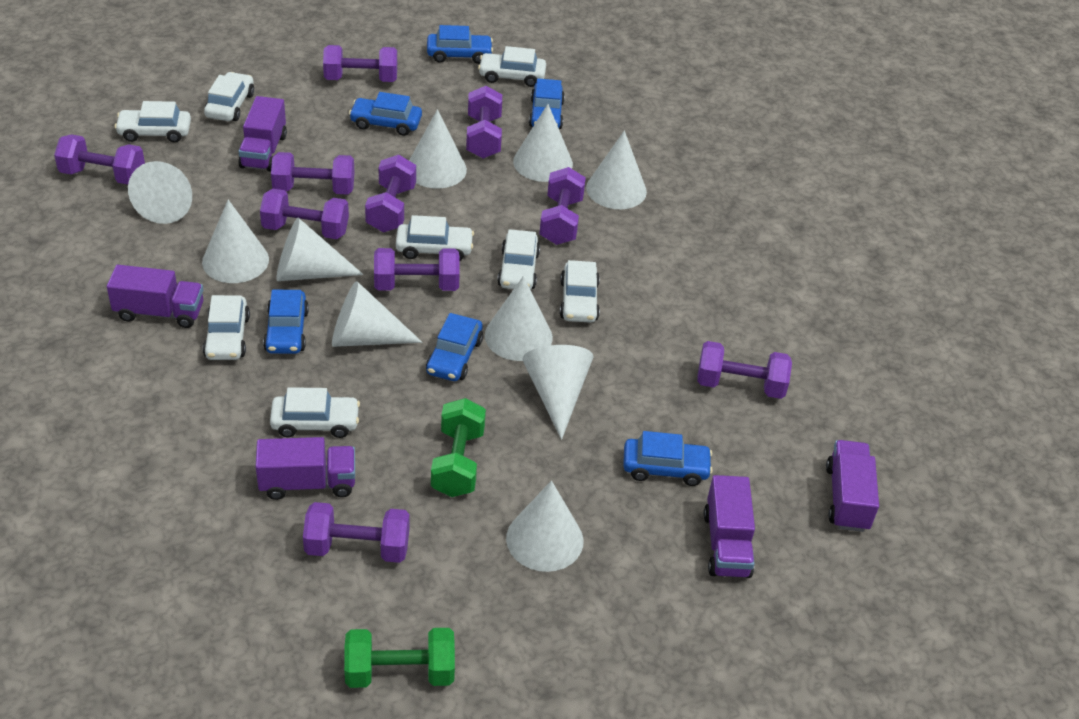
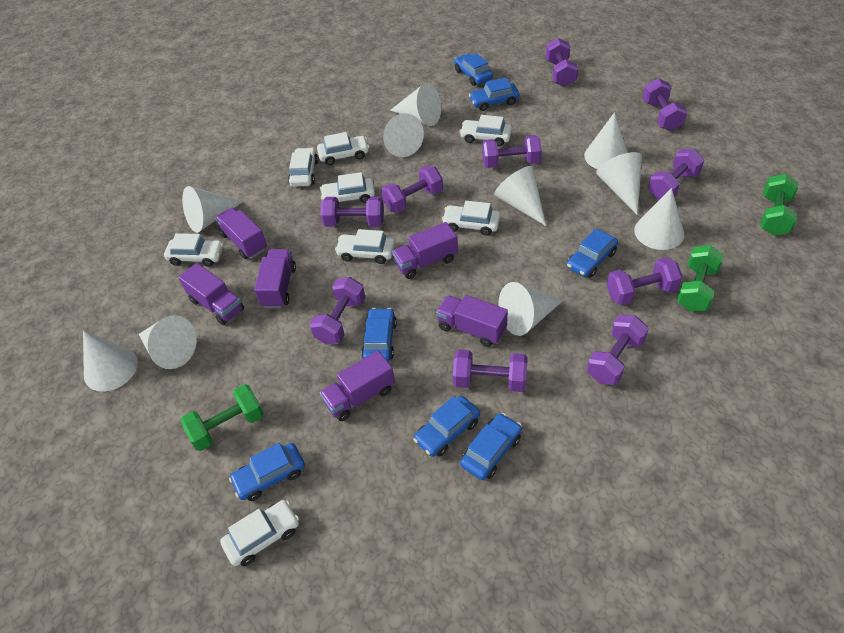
blue car: 6 -> 7
green dumbbell: 2 -> 3
purple truck: 5 -> 6

